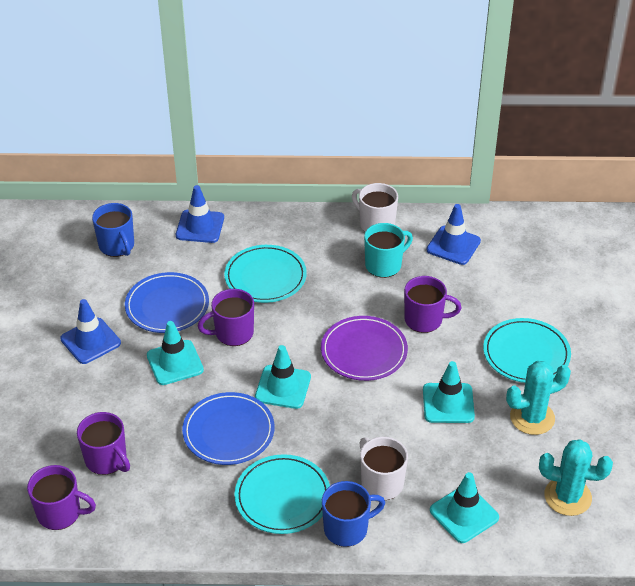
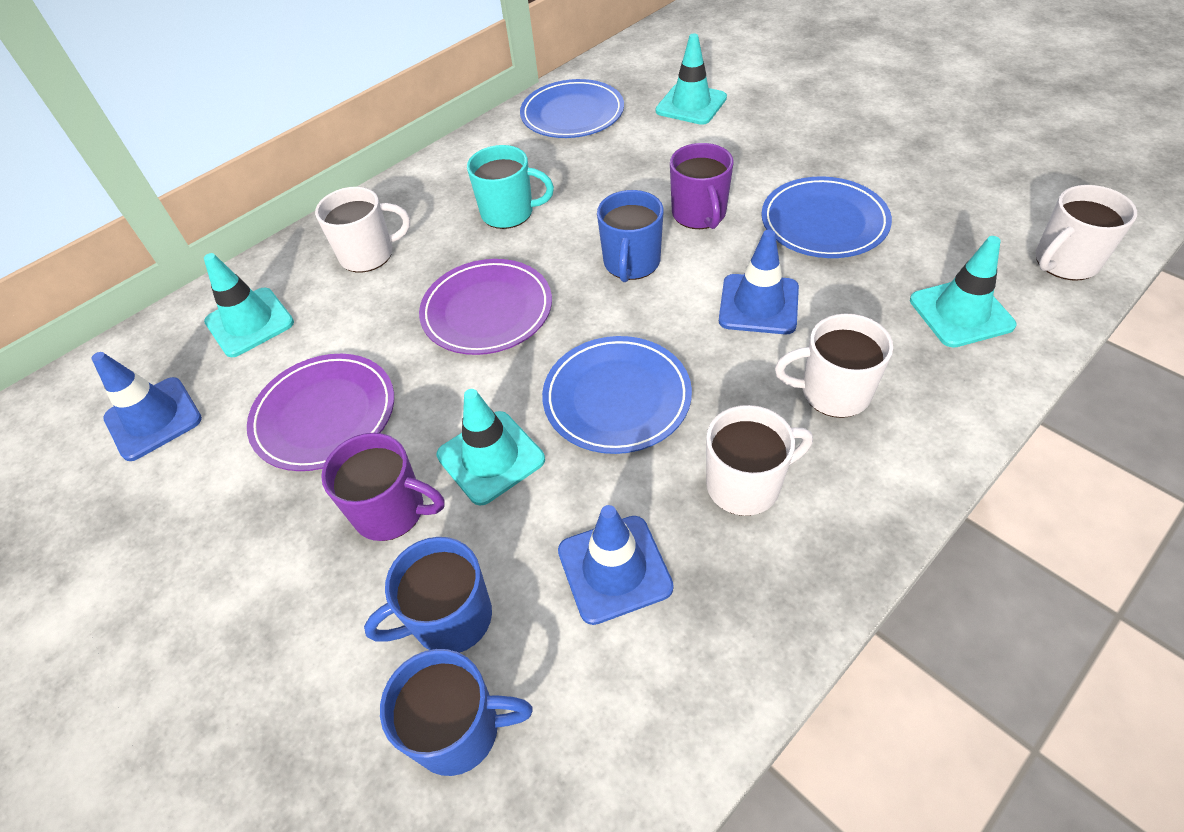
blue mug: 2 -> 3
blue plate: 2 -> 3
purple mug: 4 -> 2
purple plate: 1 -> 2
turquoise cactus: 2 -> 0
turquoise plate: 3 -> 0
white mug: 2 -> 4

